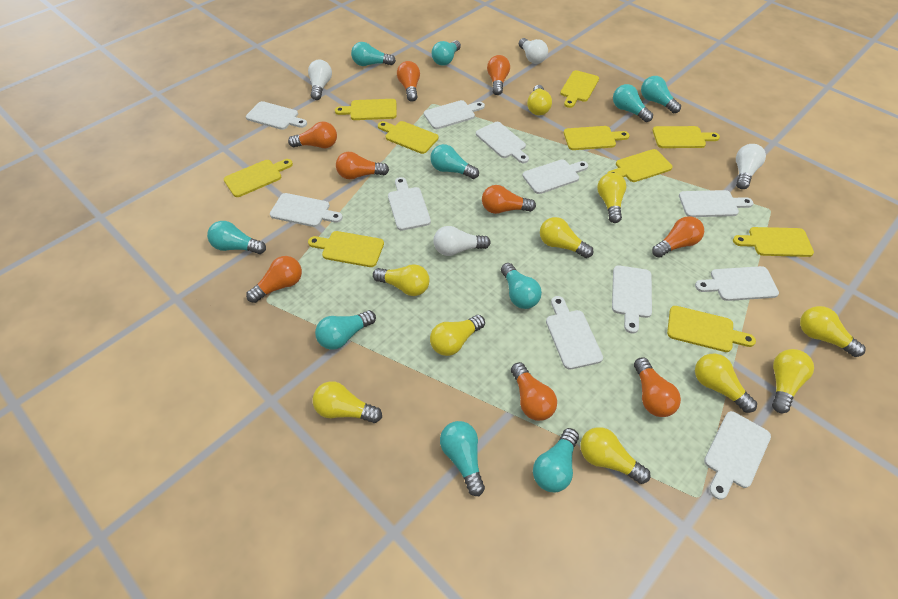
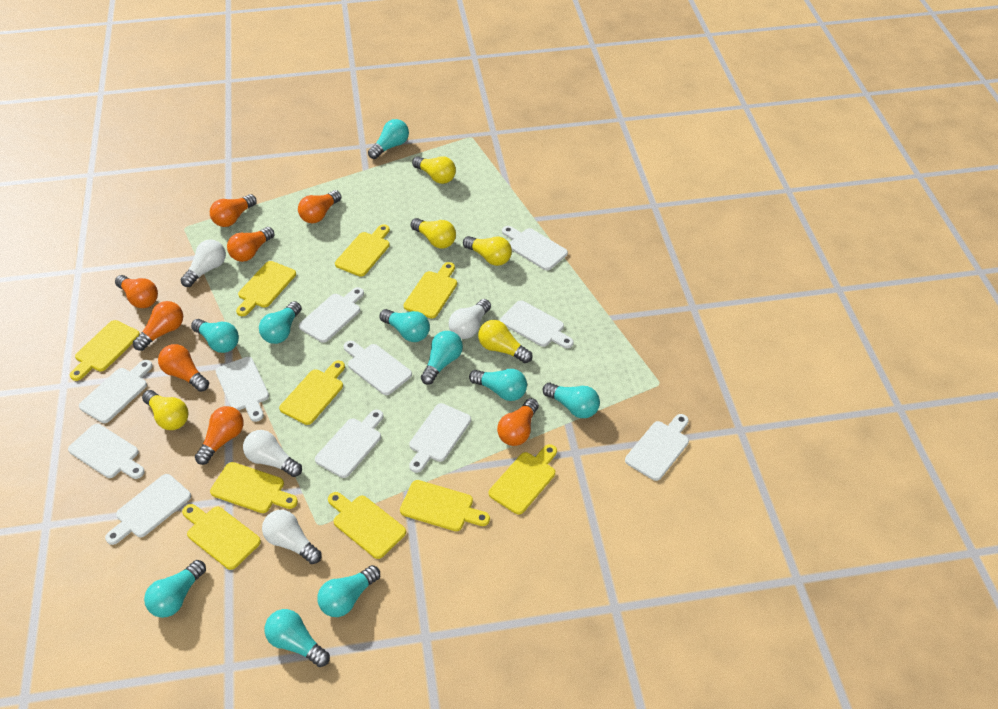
orange light bulb: 9 -> 8
yellow light bulb: 10 -> 5

